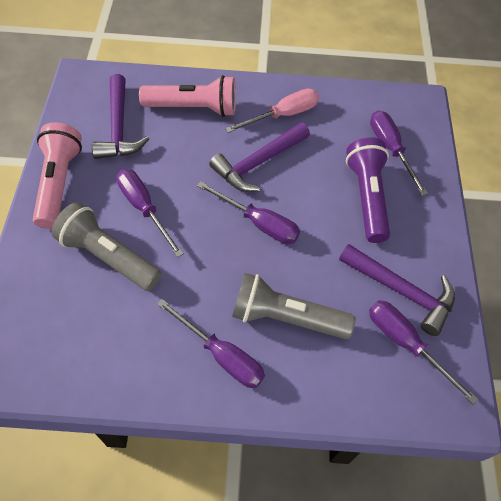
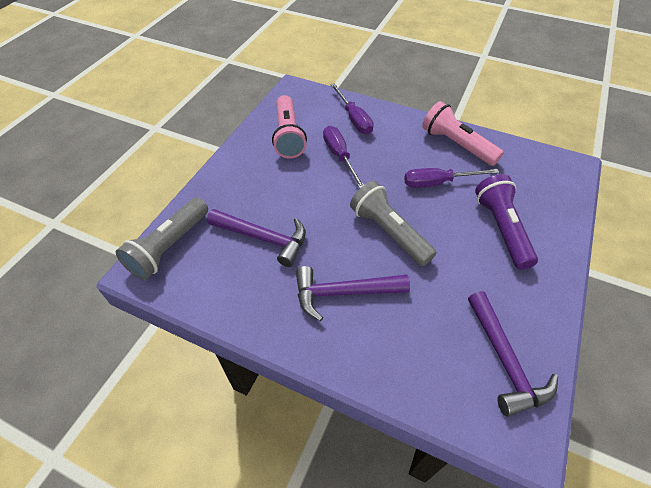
pink screwdriver: 1 -> 0
purple screwdriver: 5 -> 3

